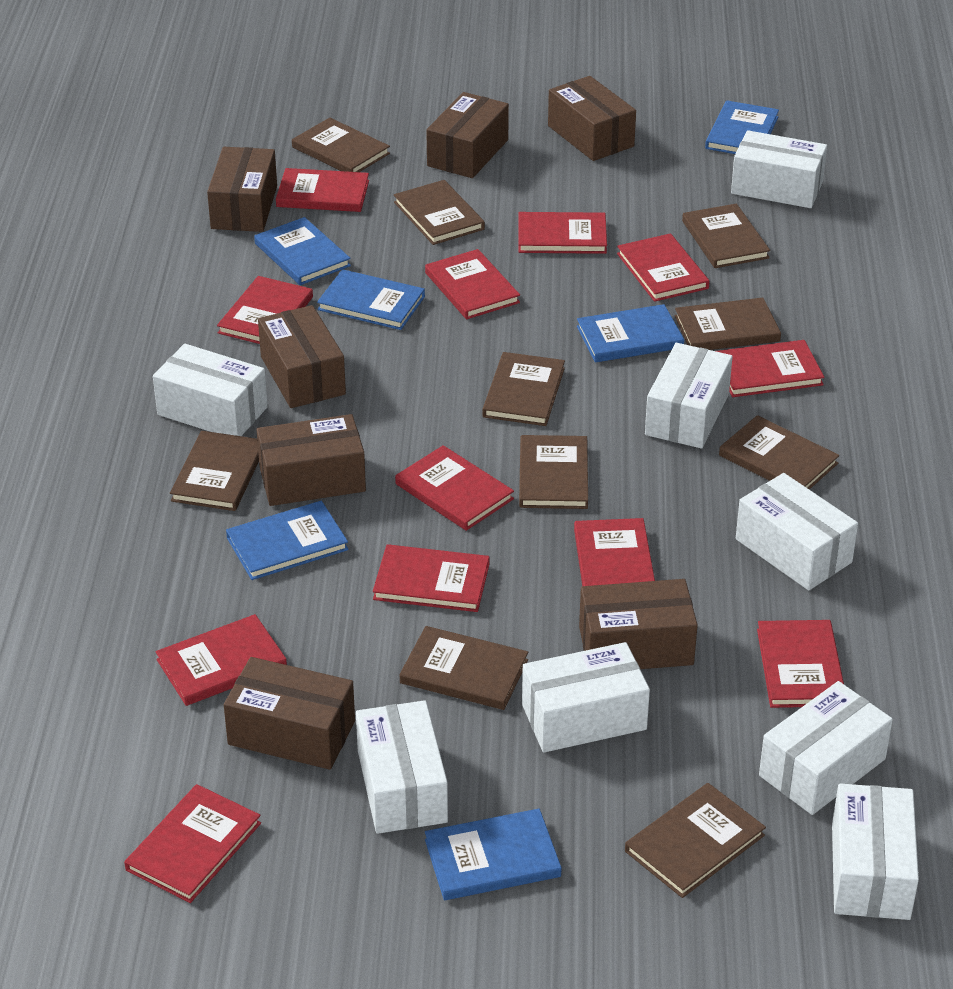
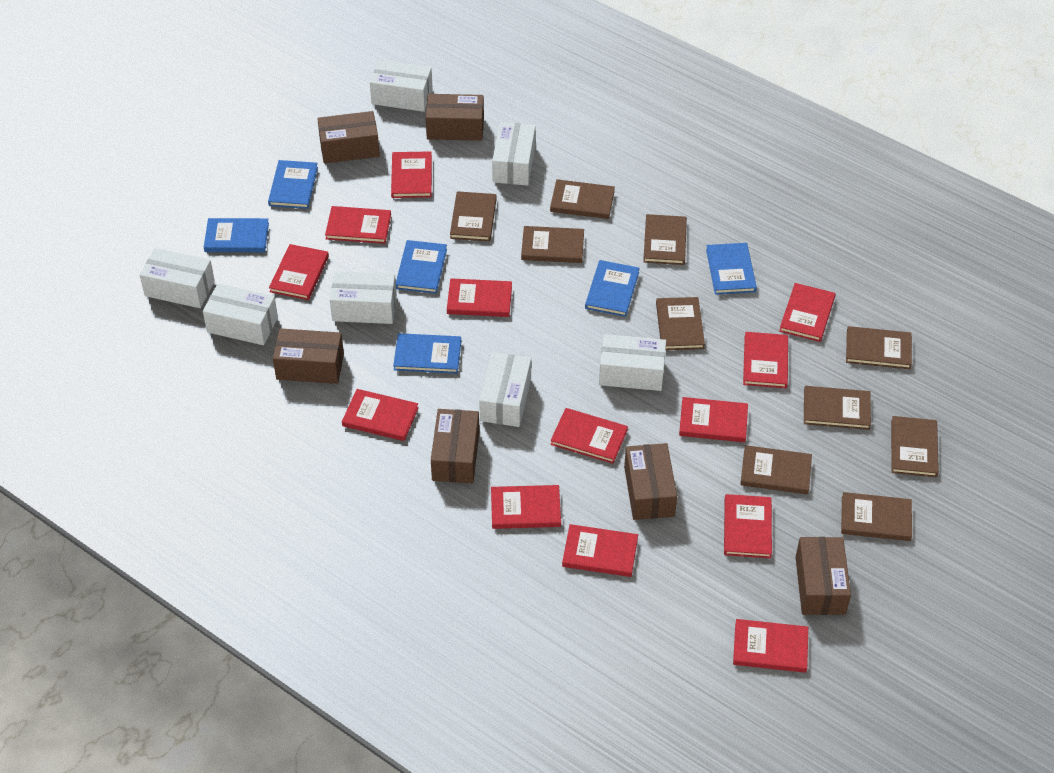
brown box: 7 -> 6
red book: 12 -> 13
white box: 8 -> 7

